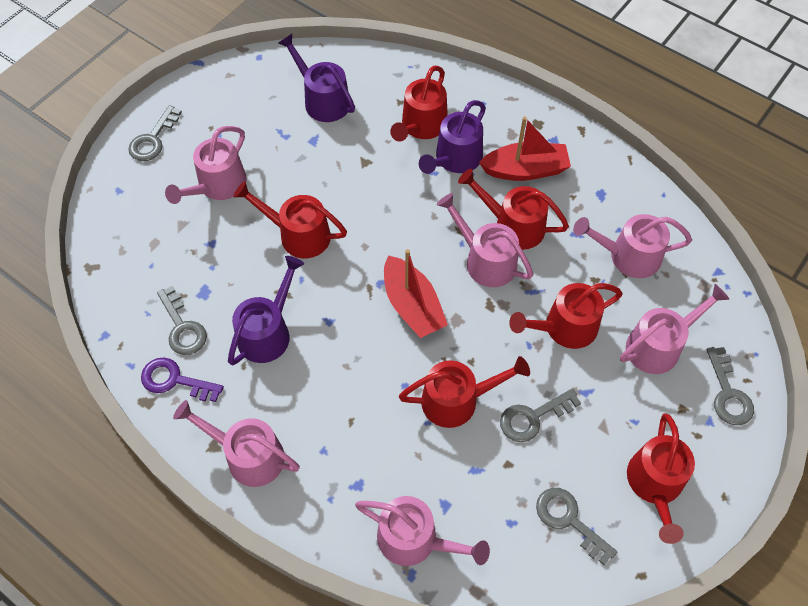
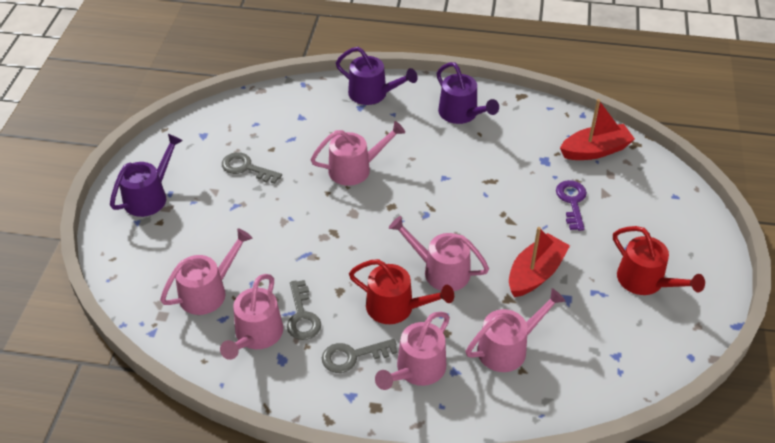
grey key: 5 -> 3
red watering can: 6 -> 2

